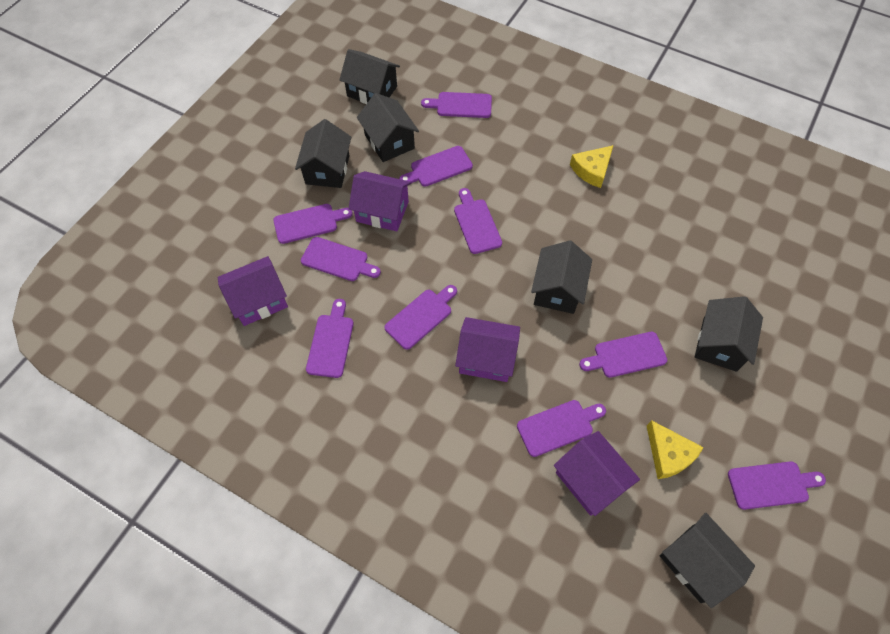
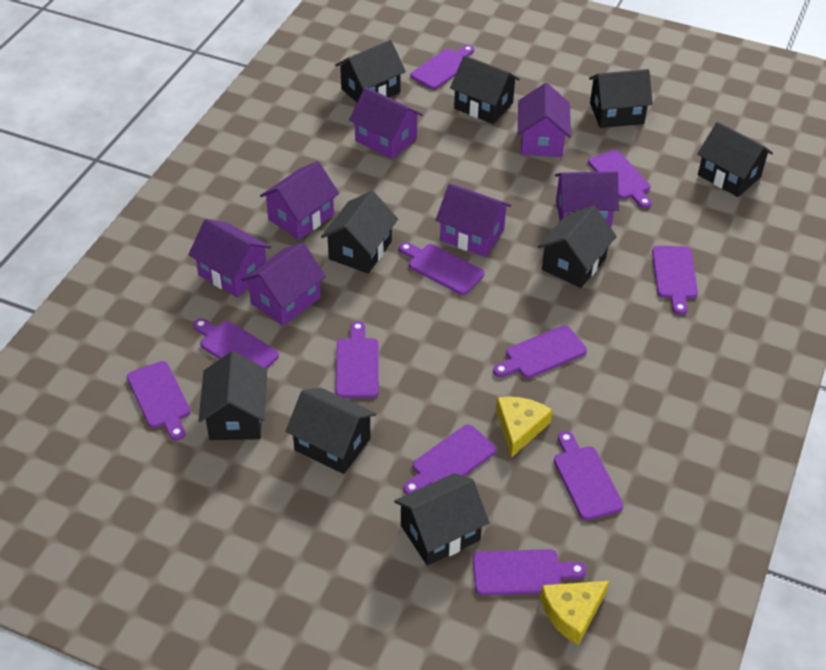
black house: 6 -> 9
purple cutting board: 10 -> 11
purple house: 4 -> 7

